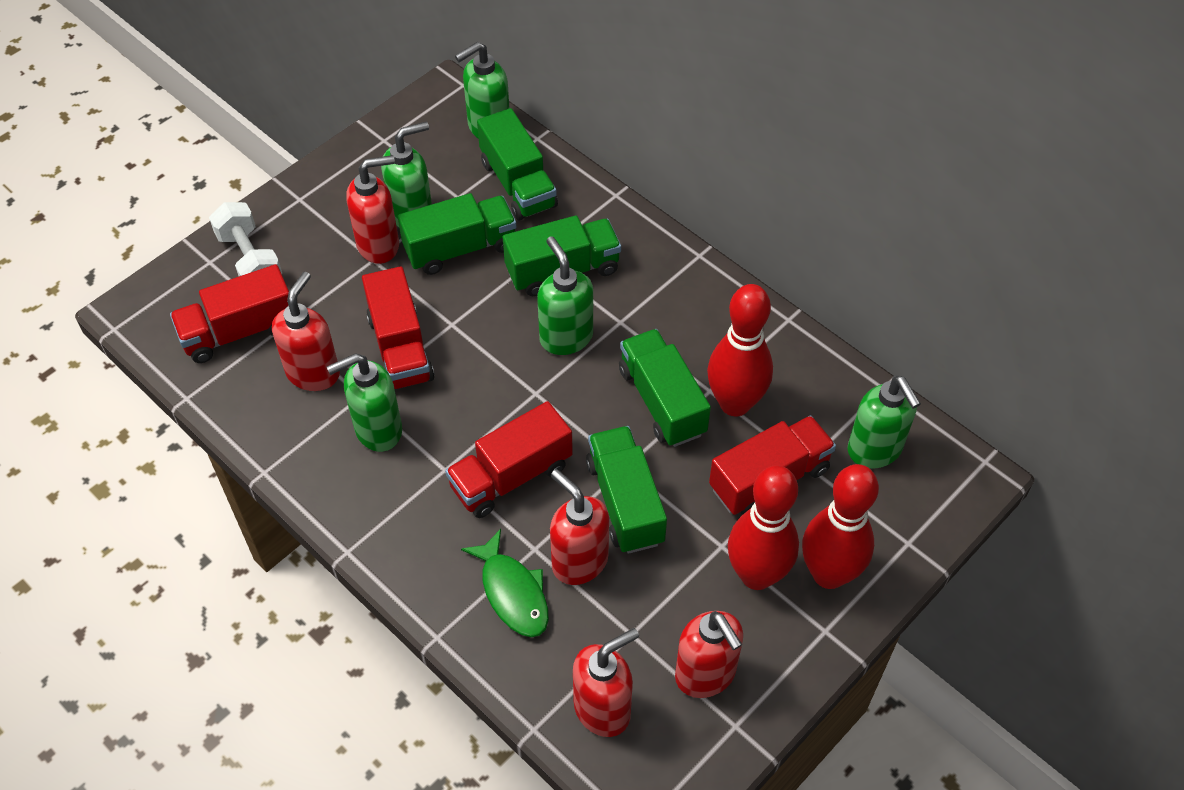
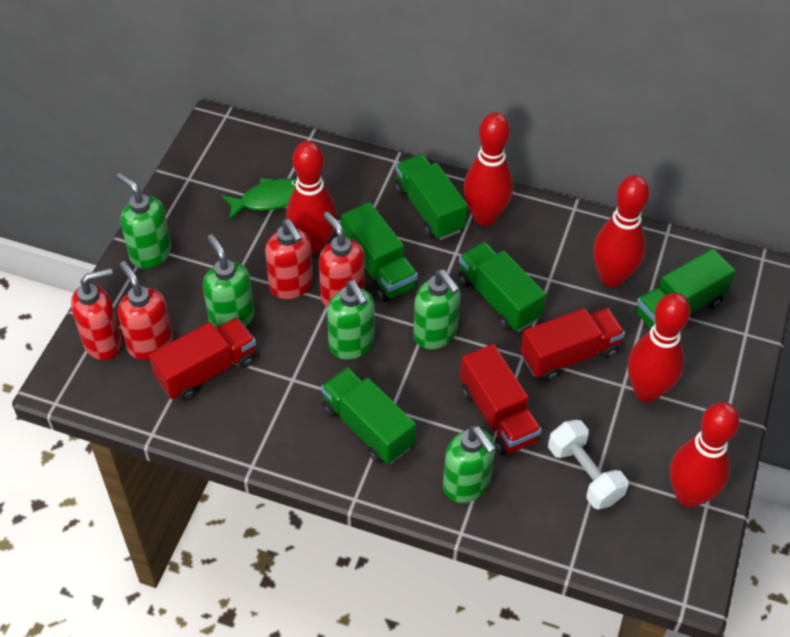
red bowling pin: 3 -> 5
red soap dispenser: 5 -> 4
red truck: 4 -> 3

